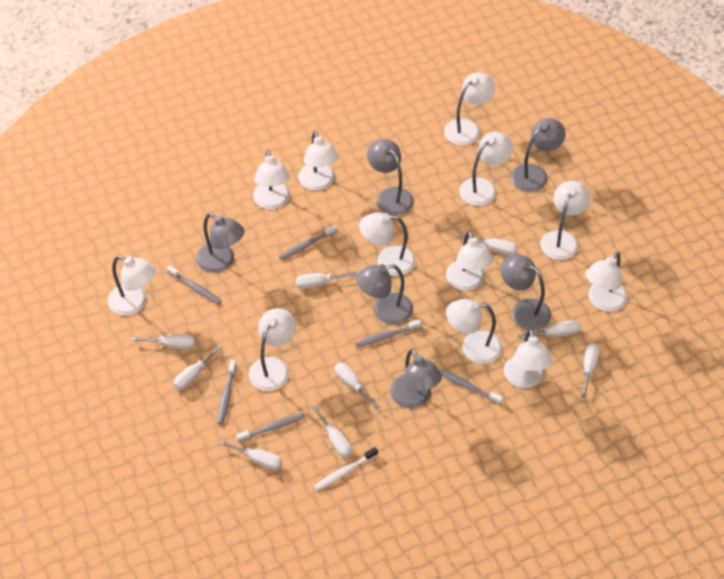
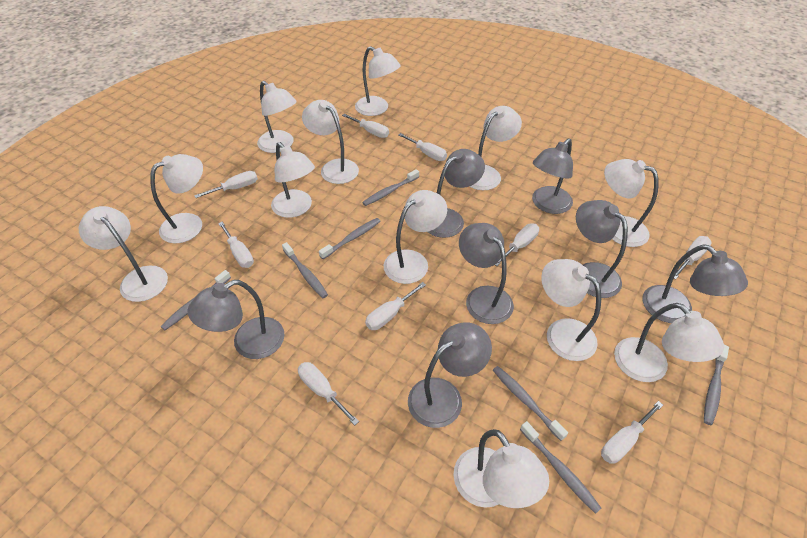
grey lamp: 6 -> 7
grey toothbrush: 6 -> 7
white toothbrush: 1 -> 0

